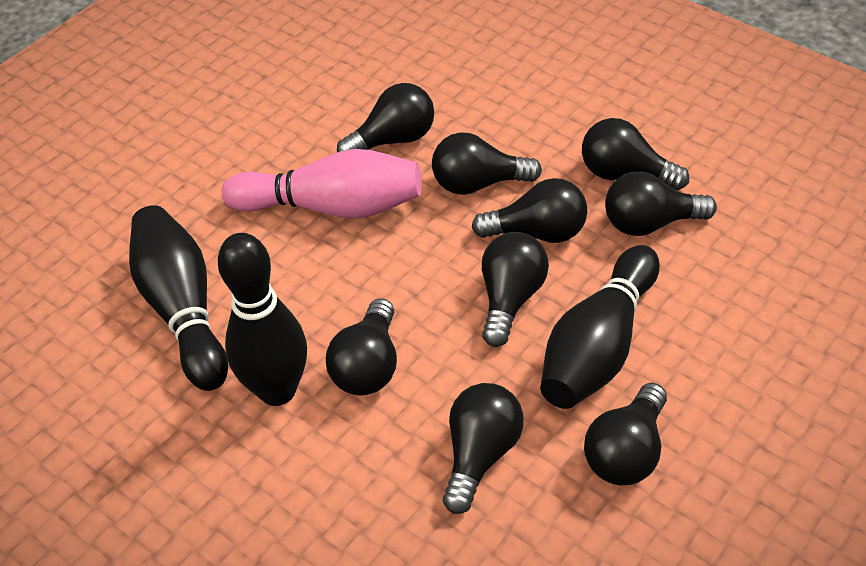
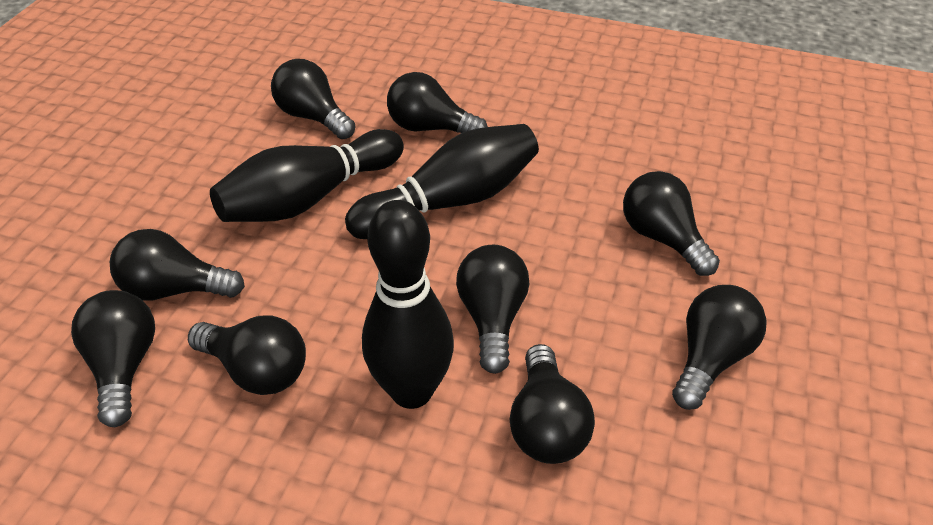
pink bowling pin: 1 -> 0

